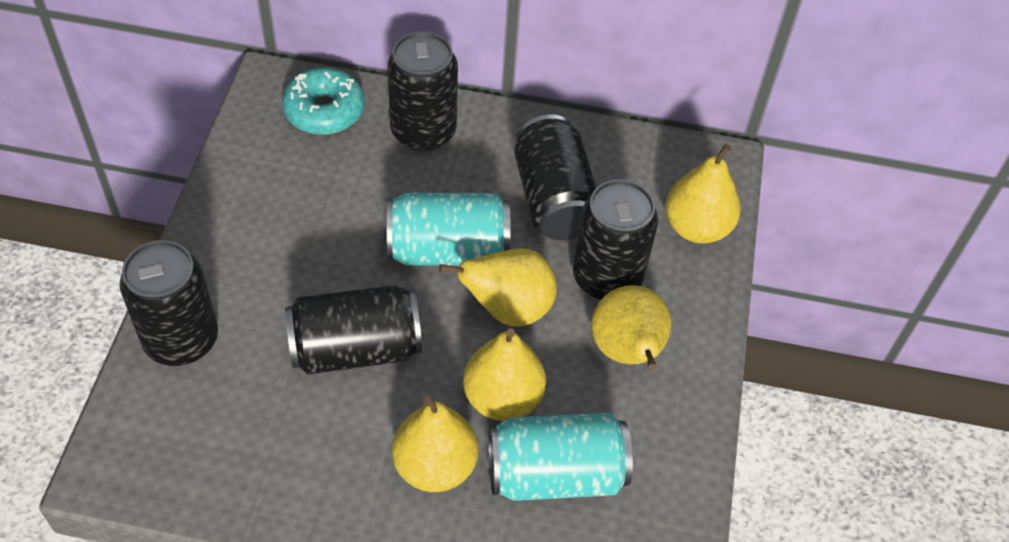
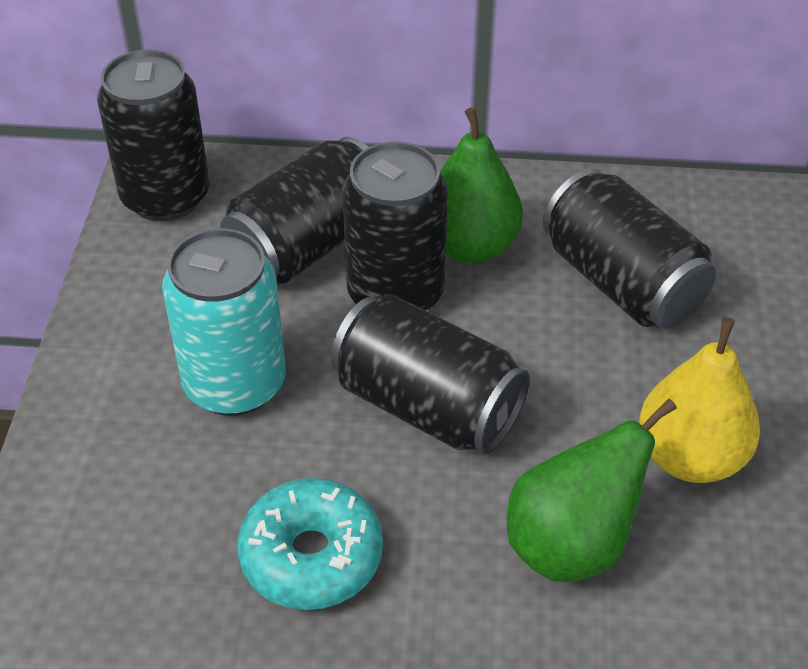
green pear: 0 -> 2
turquoise can: 2 -> 1
yellow pear: 5 -> 1

